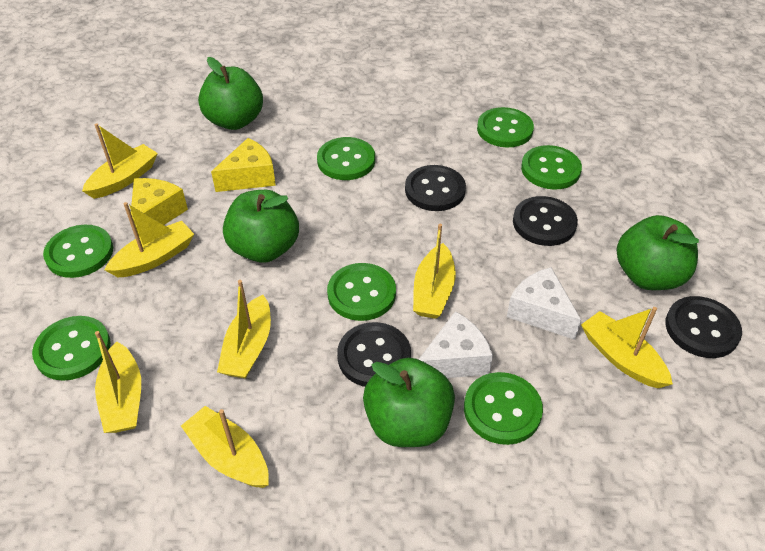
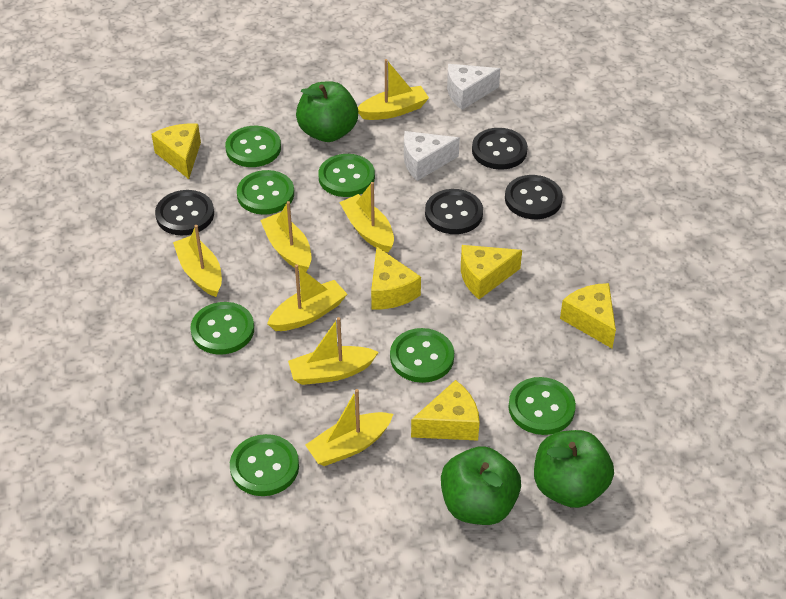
green apple: 4 -> 3
yellow cheese: 2 -> 5

